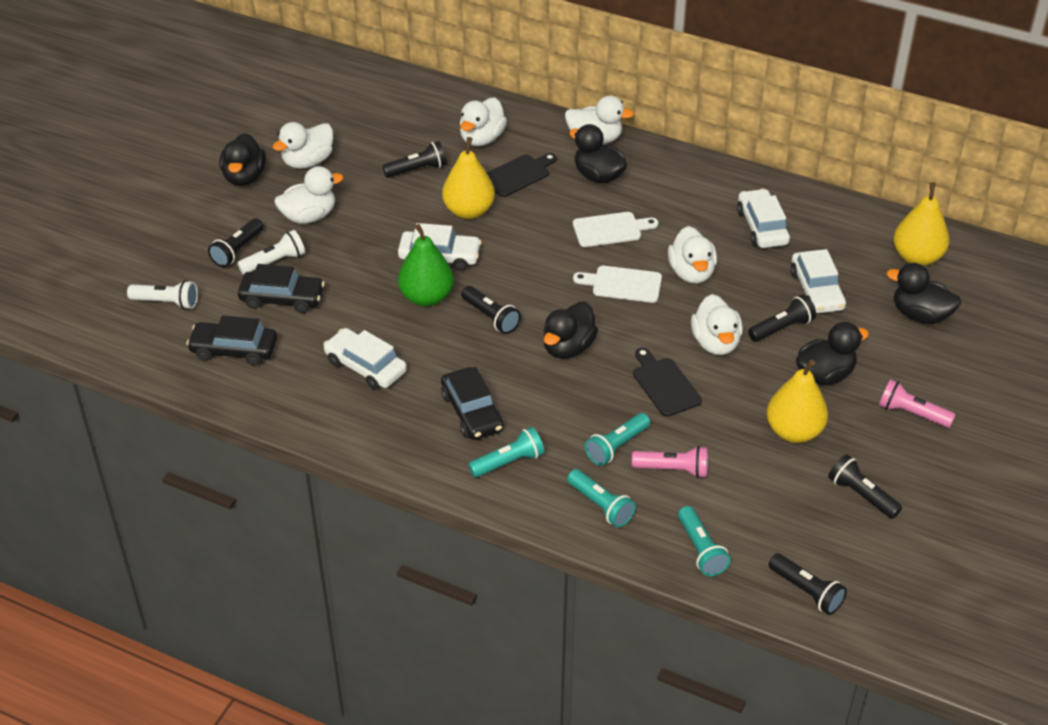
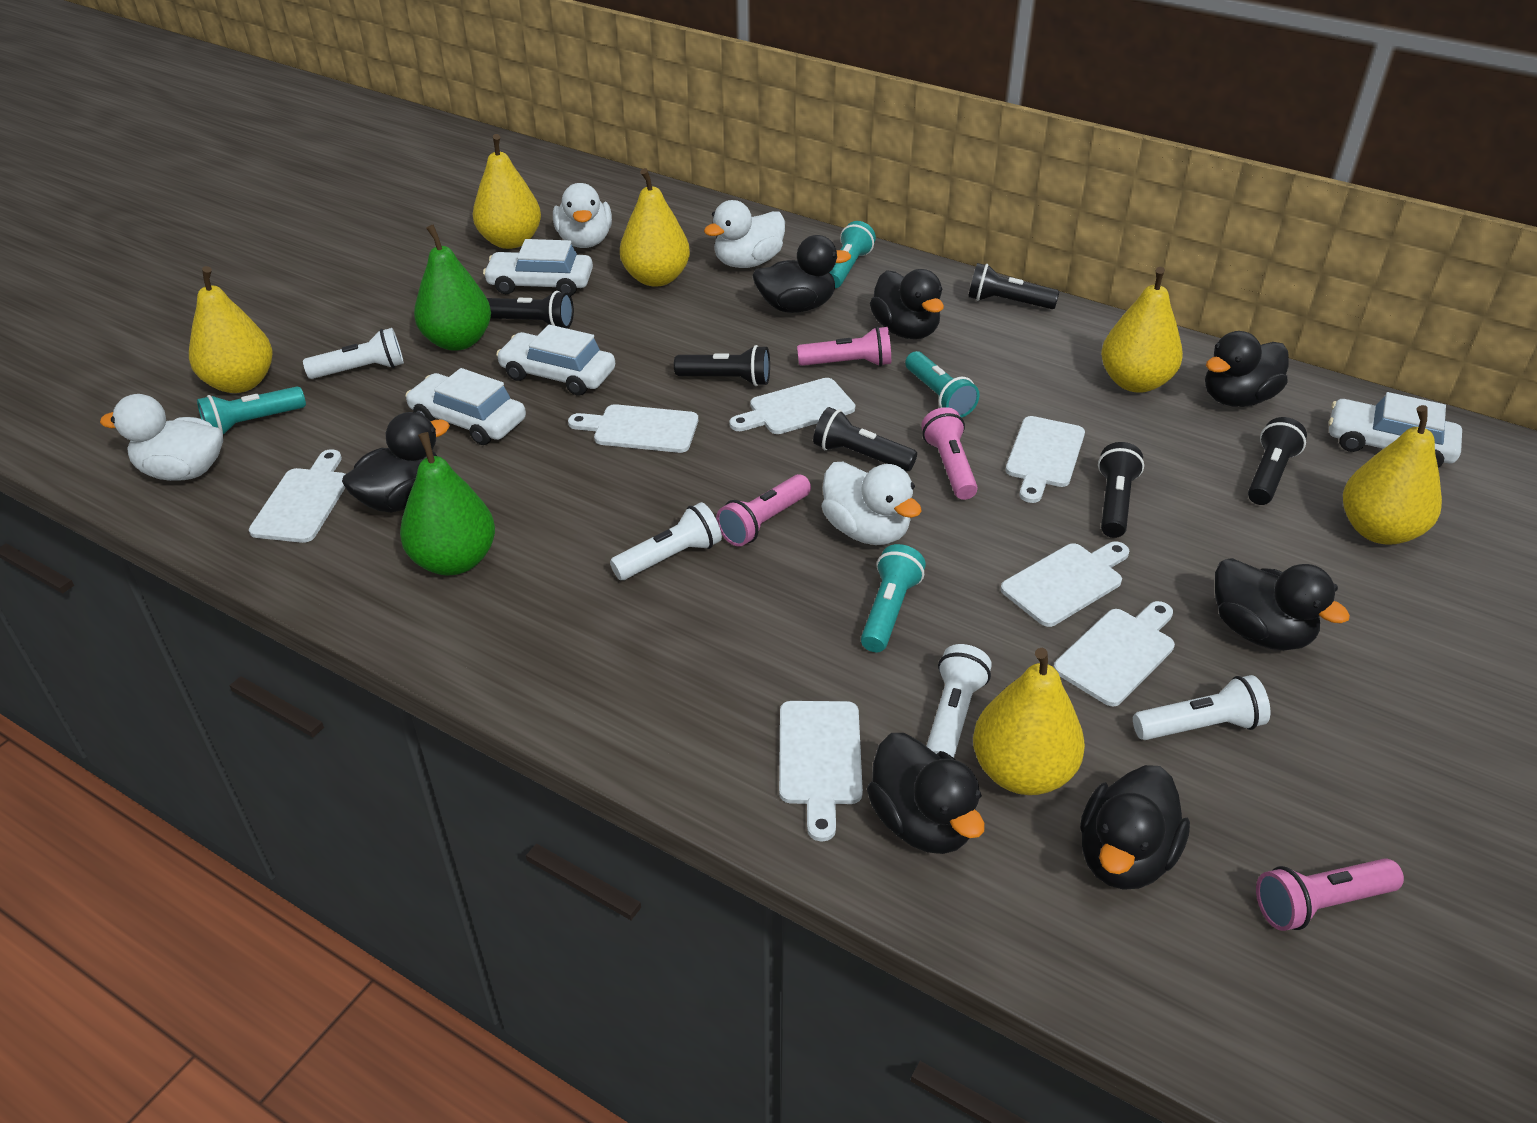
black car: 3 -> 0
black cutting board: 2 -> 0
black duck: 5 -> 7
green pear: 1 -> 2
pink flashlight: 2 -> 4
white cutting board: 2 -> 7
white duck: 6 -> 4
white flashlight: 2 -> 4
yellow pear: 3 -> 6

